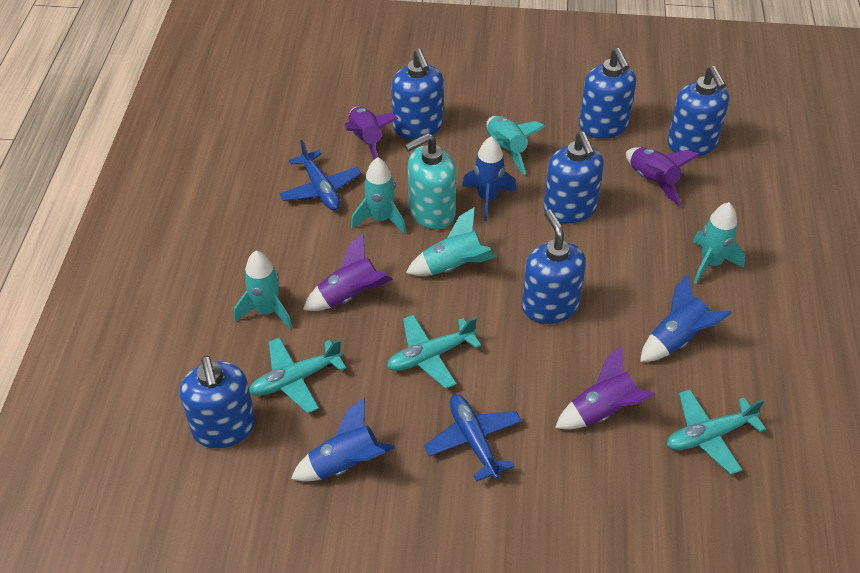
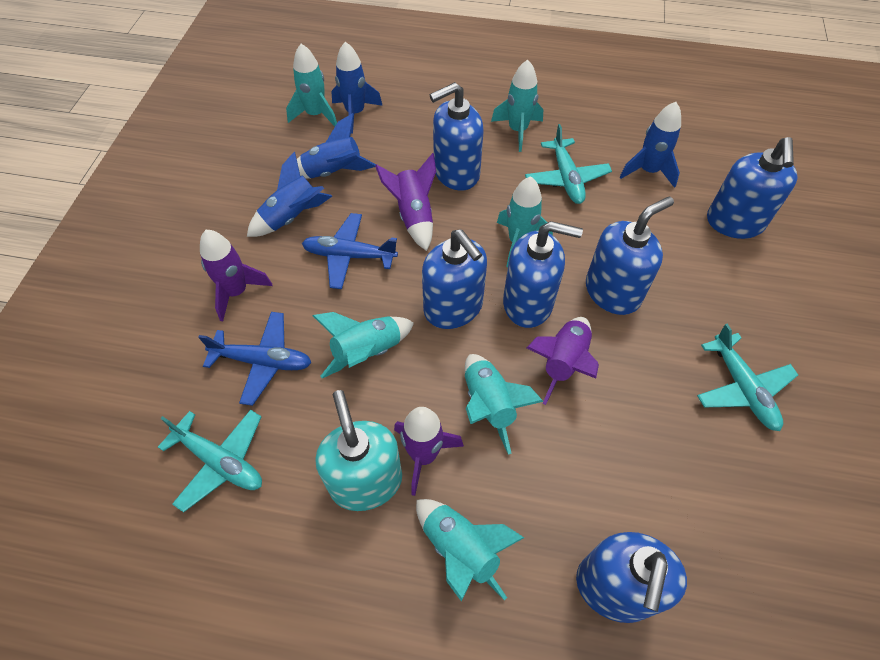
blue rocket: 3 -> 4
turquoise rocket: 5 -> 6

